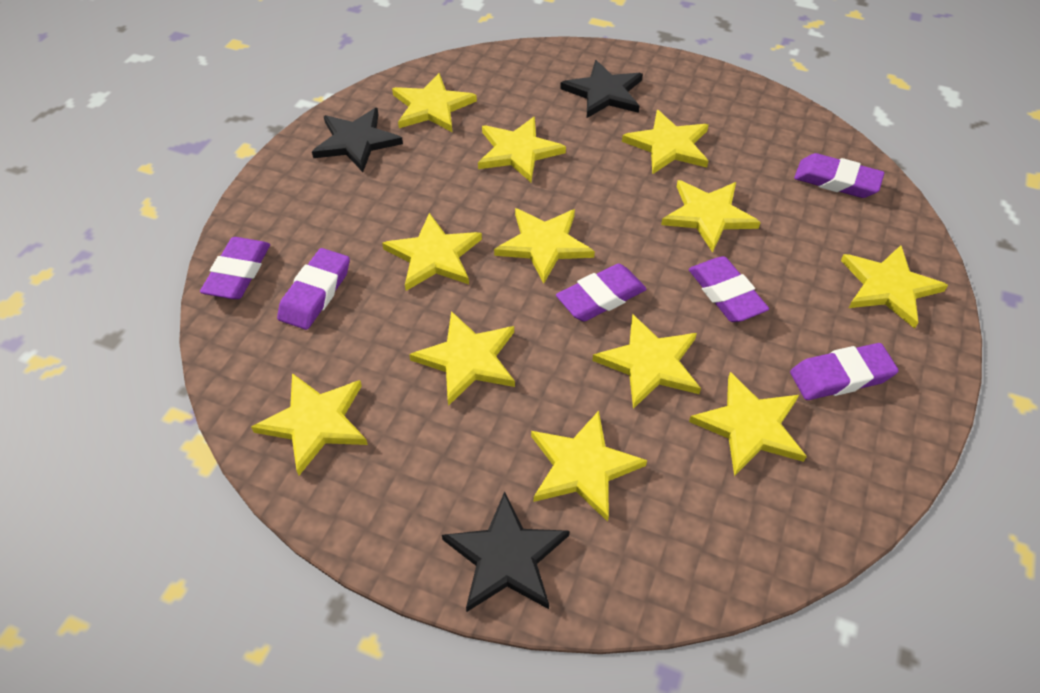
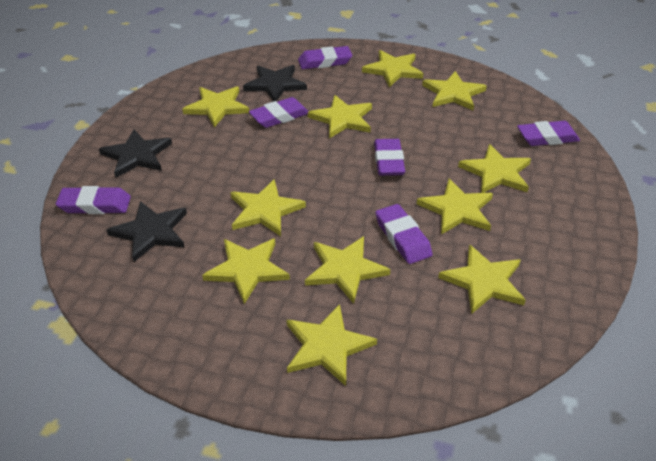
yellow star: 12 -> 11

